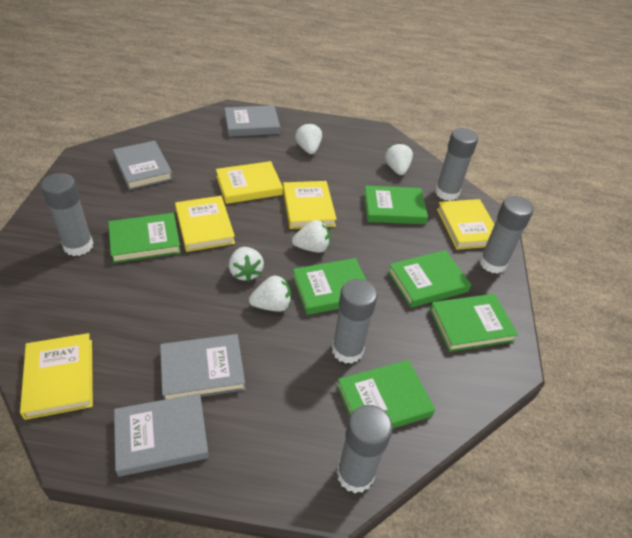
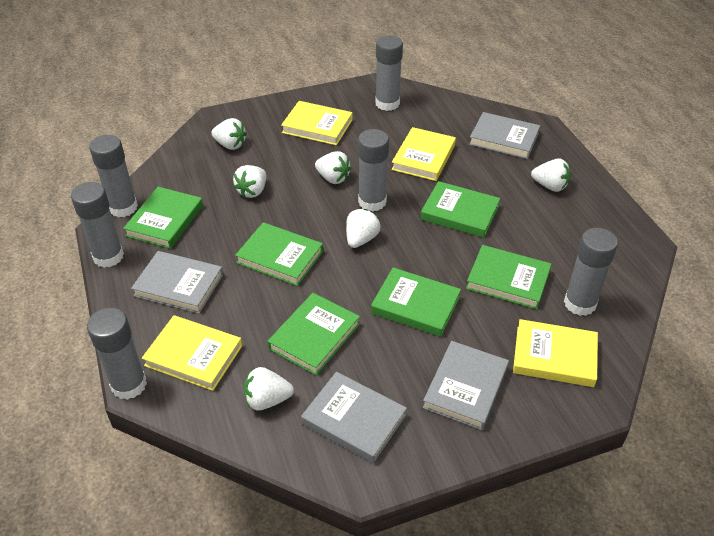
grey glue stick: 5 -> 6
white strawberry: 5 -> 6
yellow book: 5 -> 4

